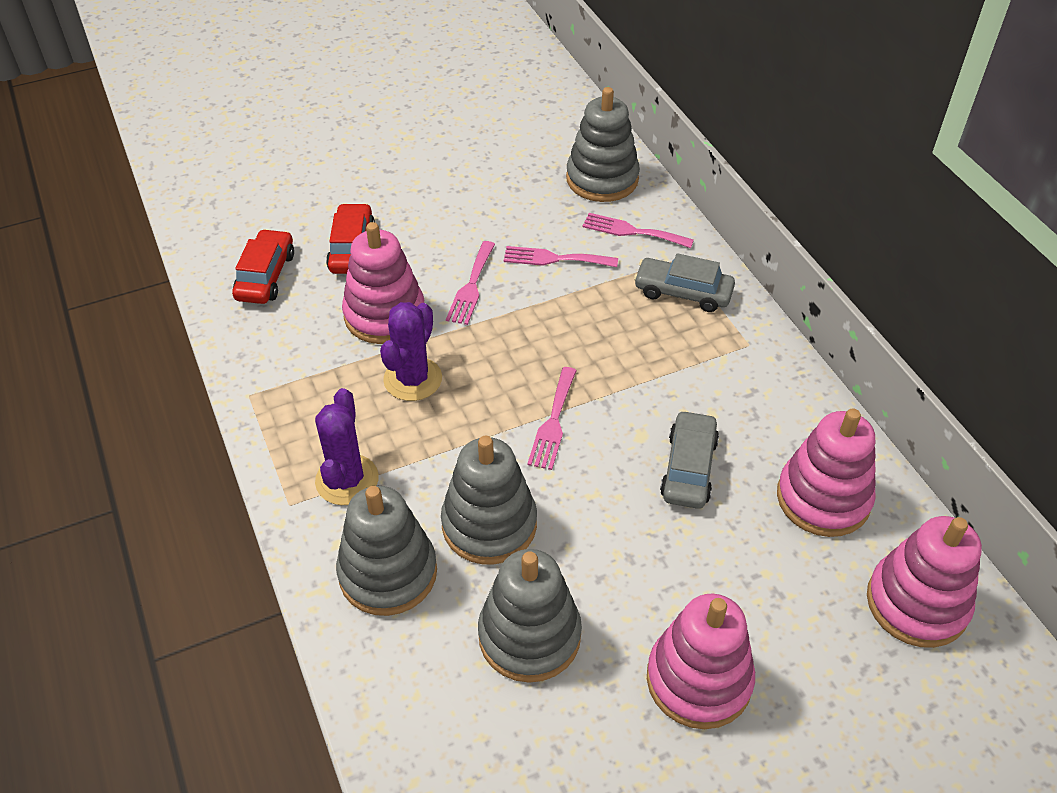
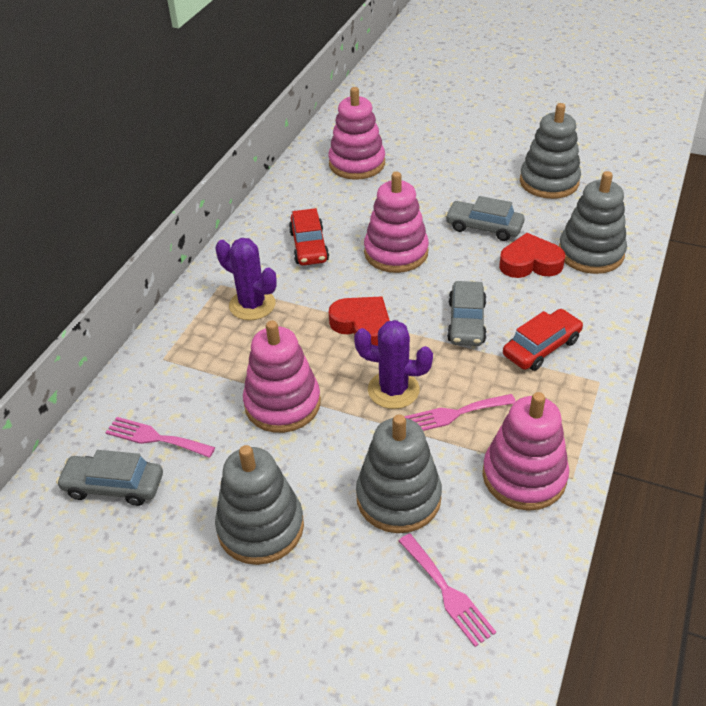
grey car: 2 -> 3
pink fork: 4 -> 3
red heart: 0 -> 2

